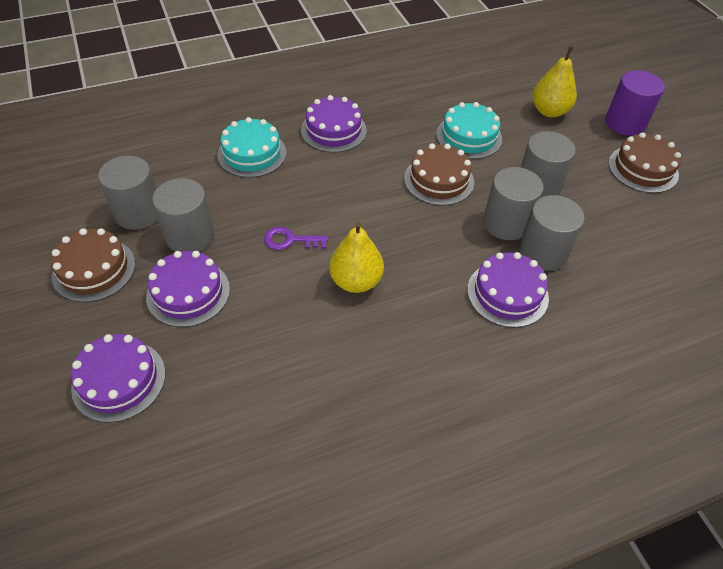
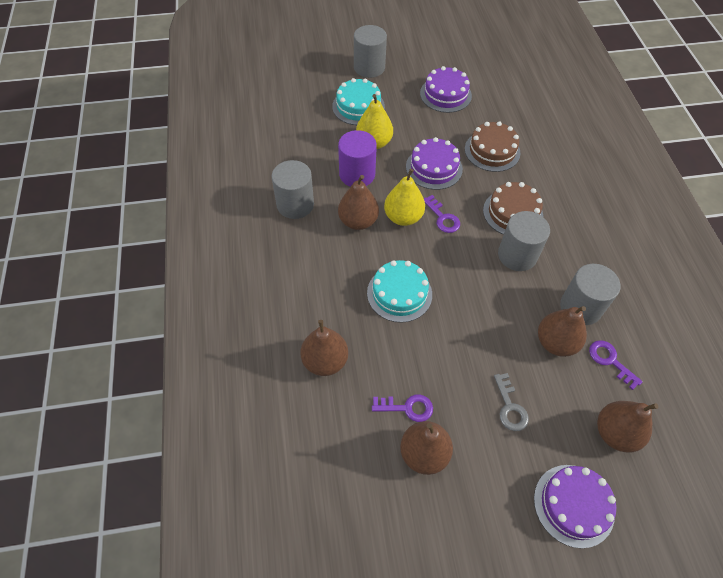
brown cake: 3 -> 2
brown pear: 0 -> 5
grey cylinder: 5 -> 4
grey key: 0 -> 1
purple cake: 4 -> 3
purple key: 1 -> 3

